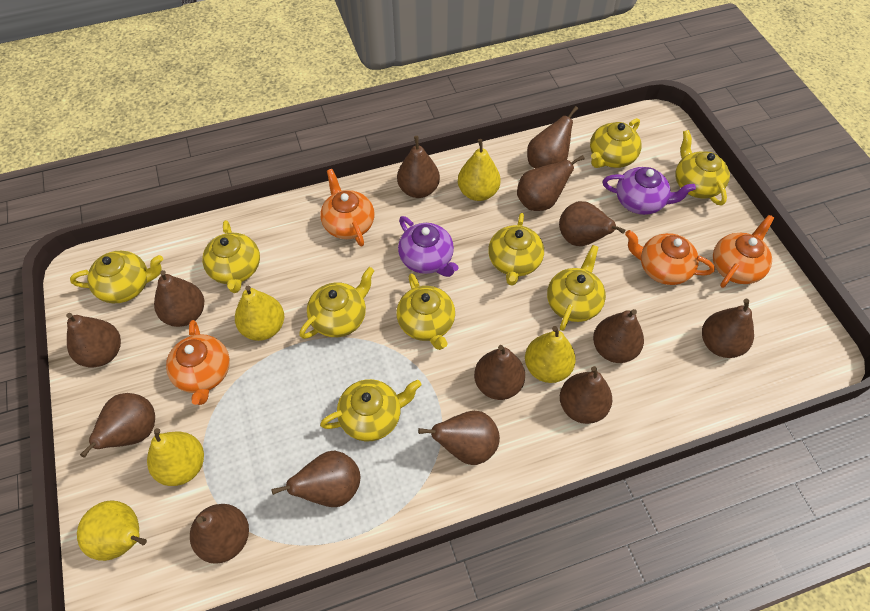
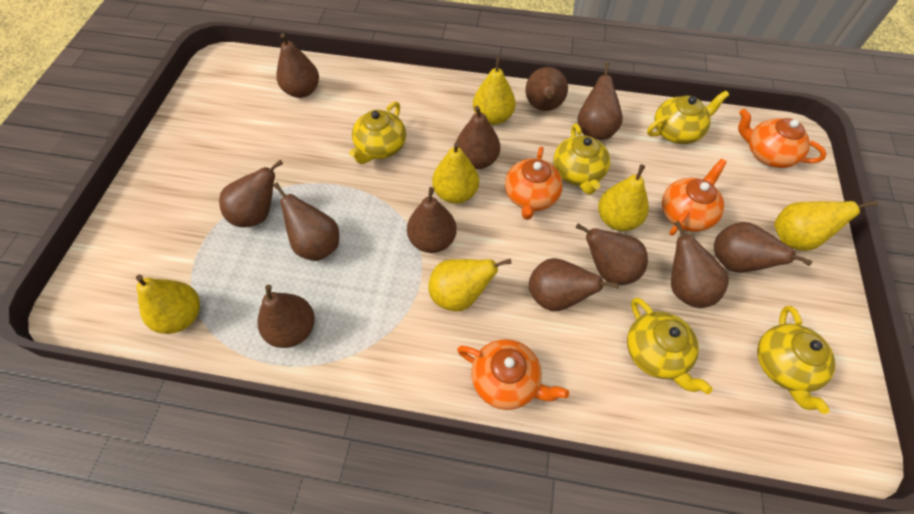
brown pear: 14 -> 12
purple teapot: 2 -> 0
yellow pear: 5 -> 6
yellow teapot: 9 -> 5

